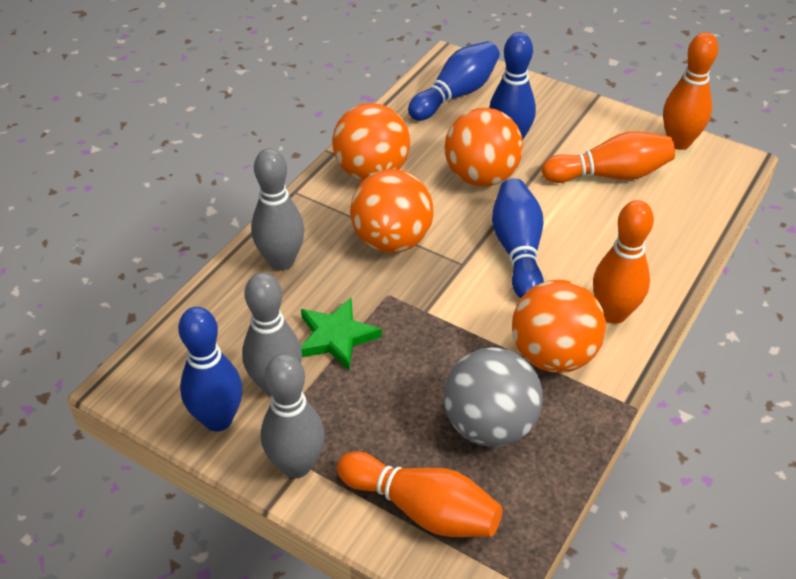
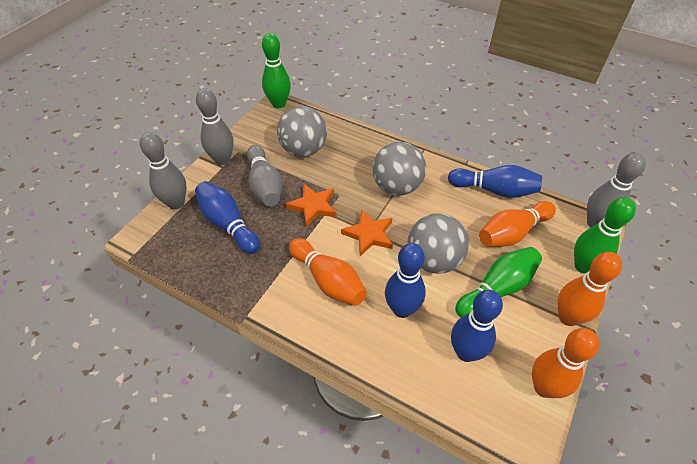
green bowling pin: 0 -> 3
green star: 1 -> 0
grey ball: 1 -> 3
grey bowling pin: 3 -> 4
orange ball: 4 -> 0
orange star: 0 -> 2

